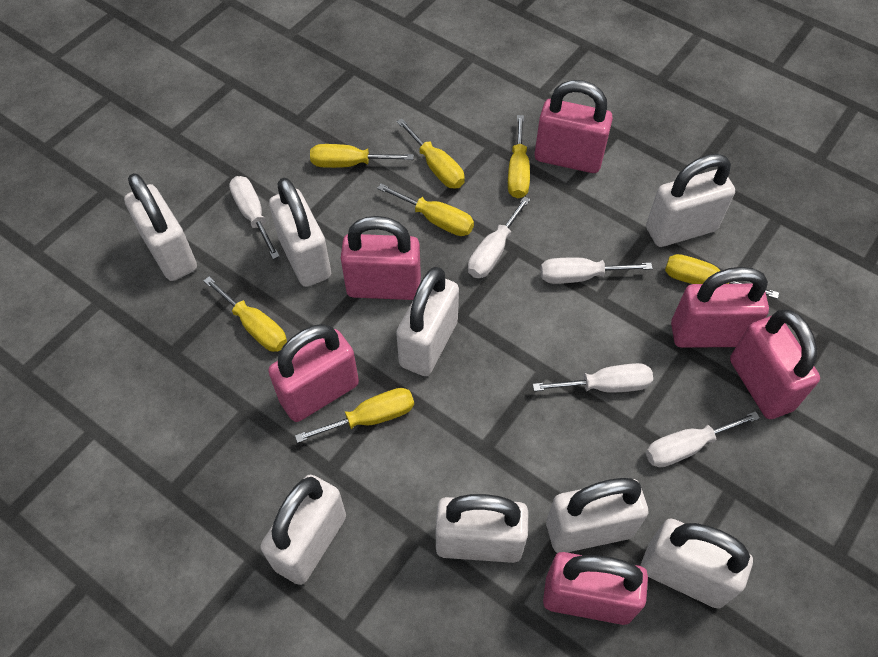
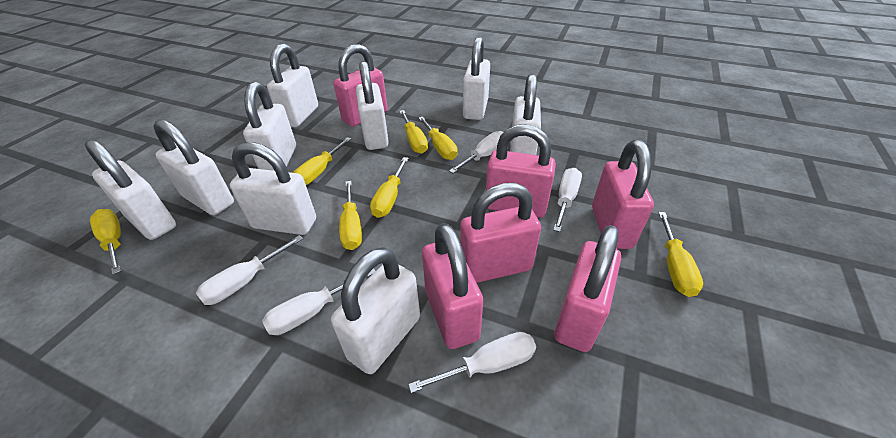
white padlock: 8 -> 9

